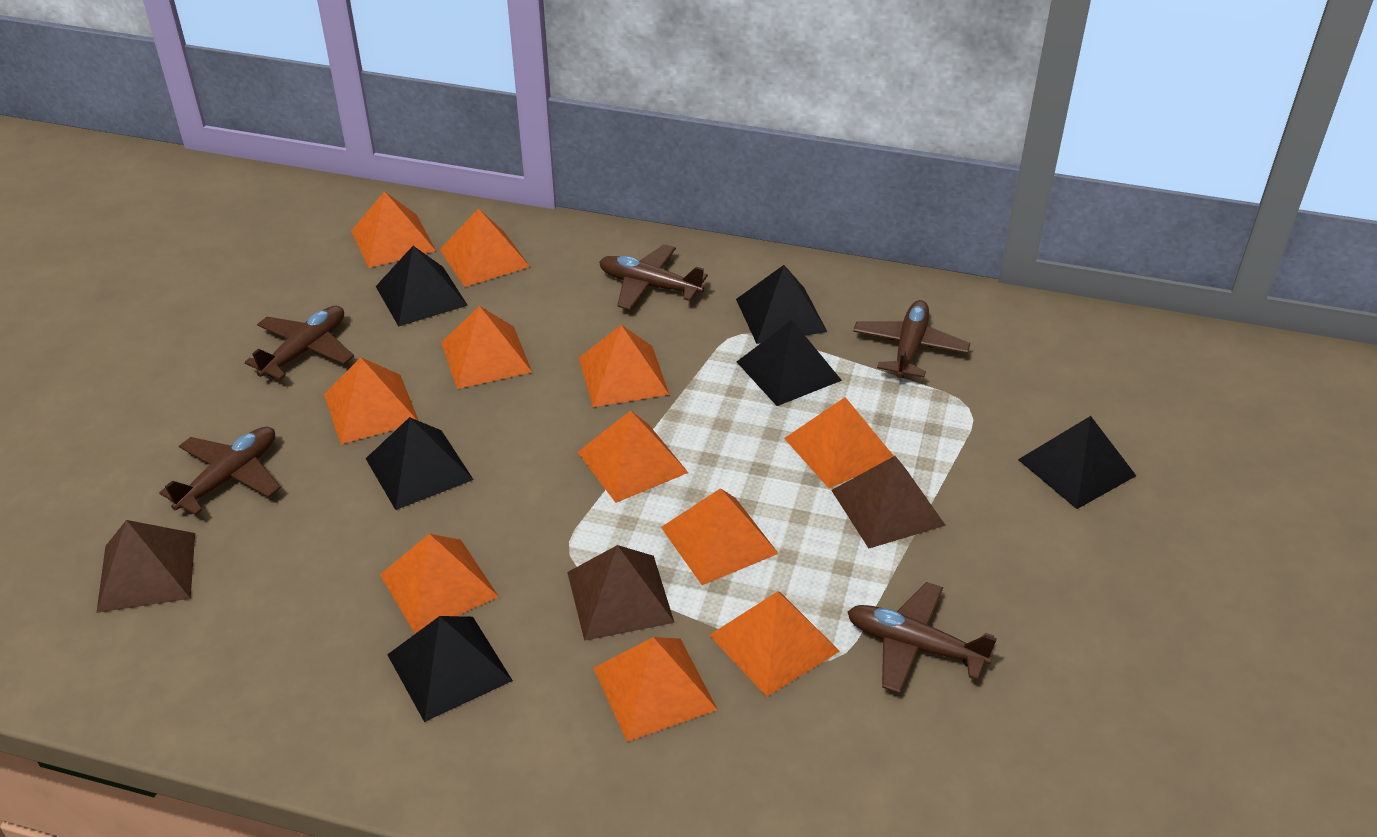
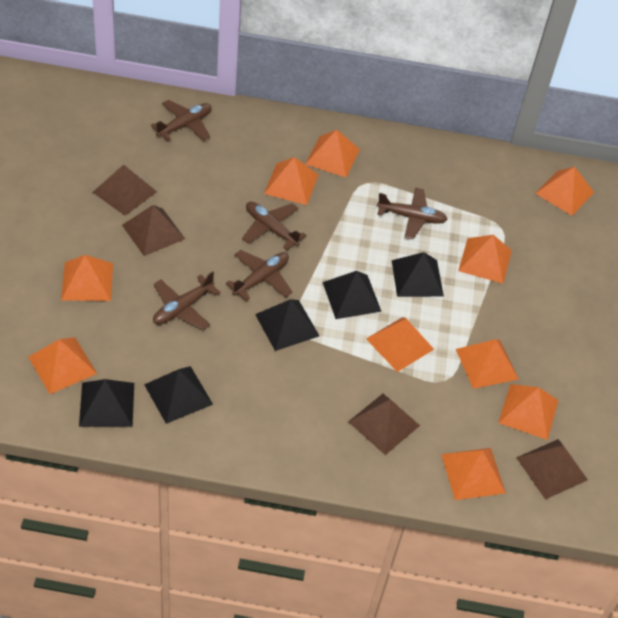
black pyramid: 6 -> 5
brown pyramid: 3 -> 4
orange pyramid: 11 -> 10

